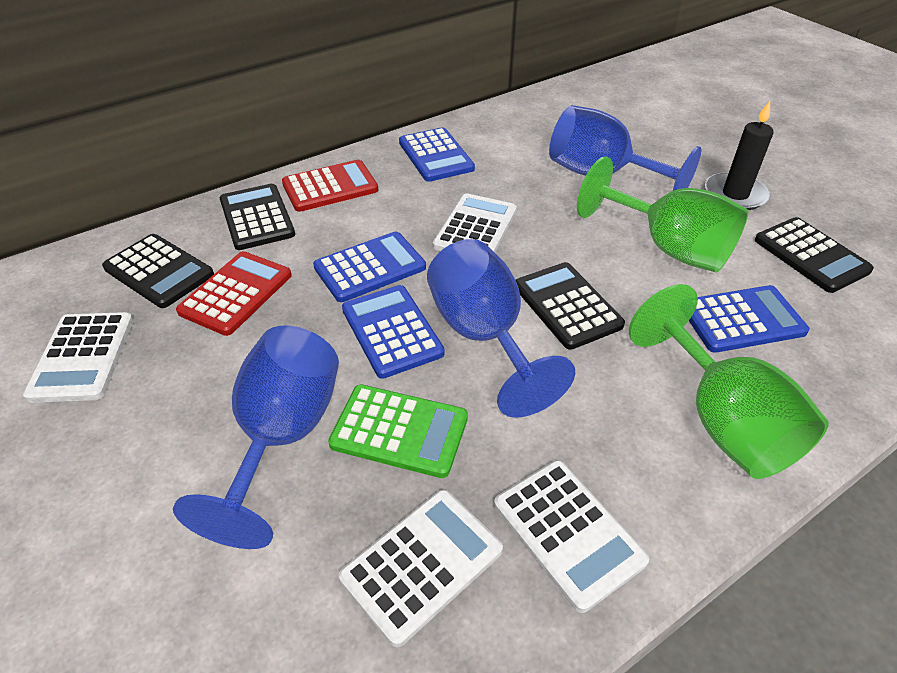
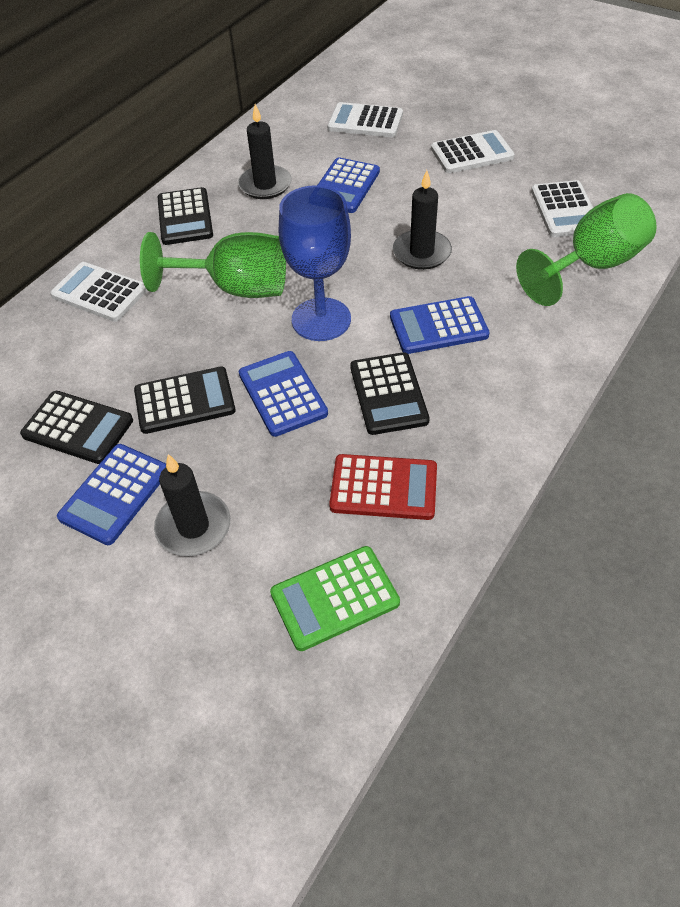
black candle: 1 -> 3
blue goblet: 3 -> 1
red calculator: 2 -> 1

